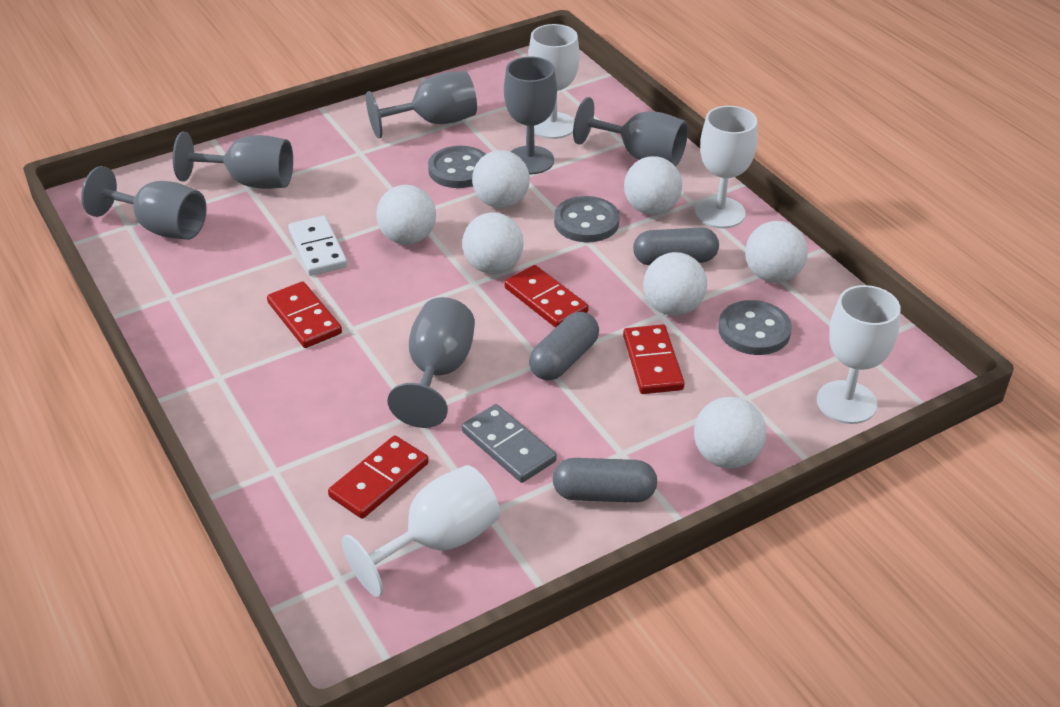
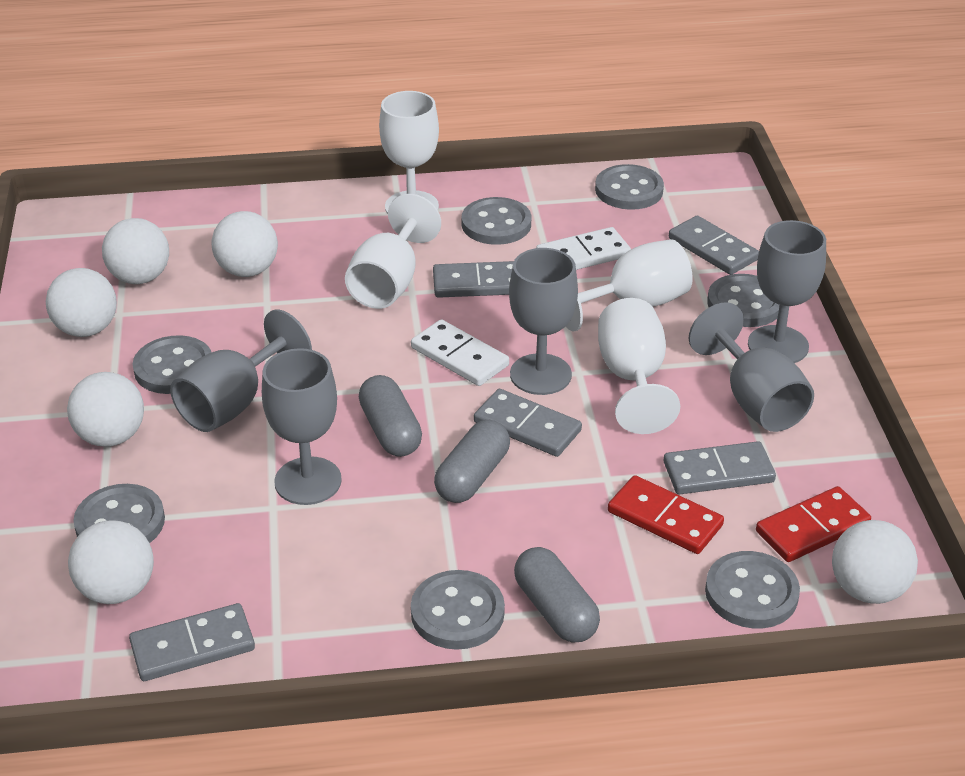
grey button: 3 -> 7
grey domino: 1 -> 5
grey goblet: 6 -> 5
red domino: 4 -> 2
white ball: 7 -> 6
white domino: 1 -> 2

